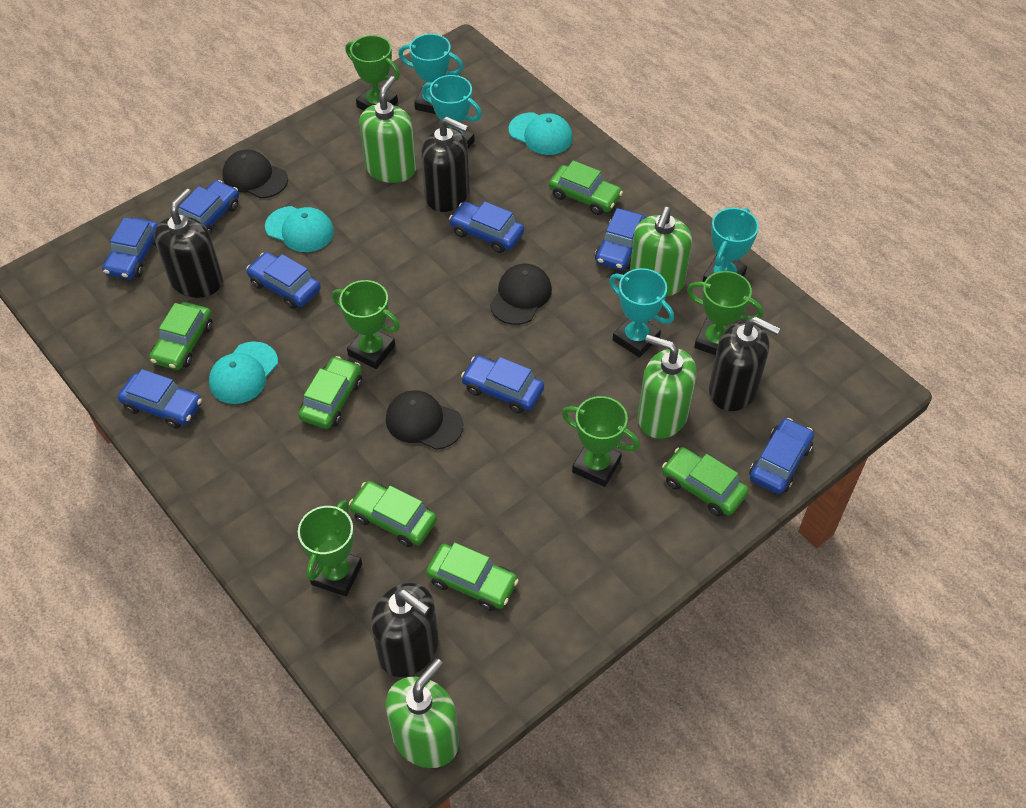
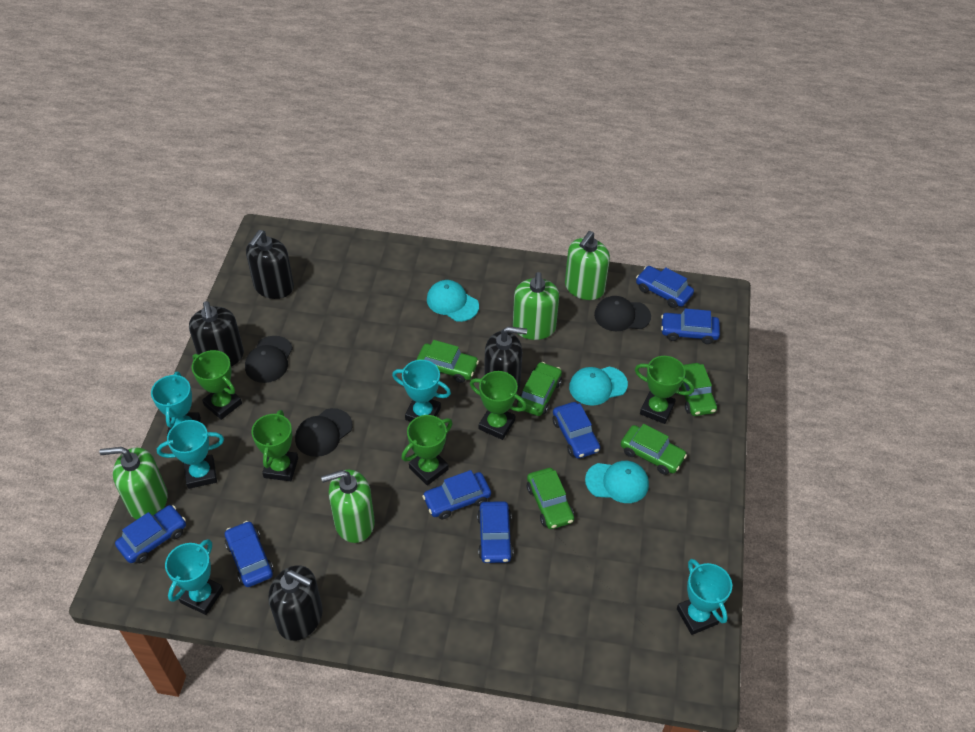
blue car: 8 -> 7
green car: 6 -> 5
turquoise trophy: 4 -> 5

